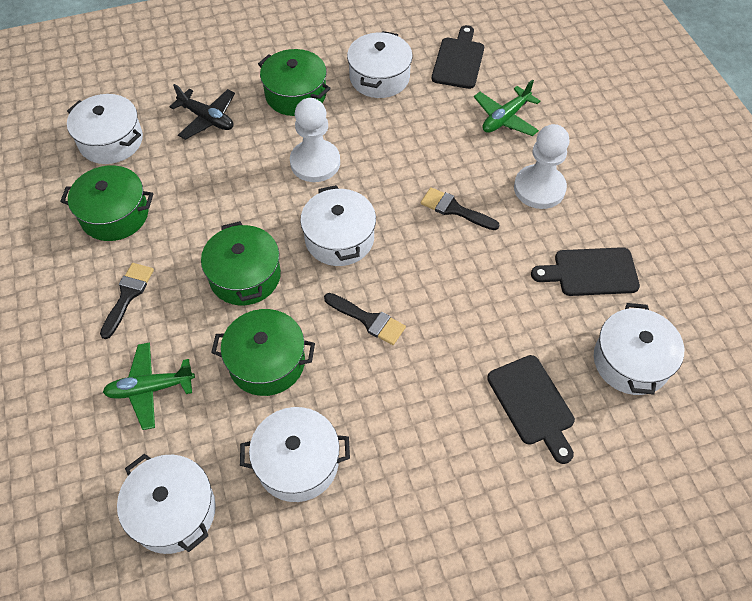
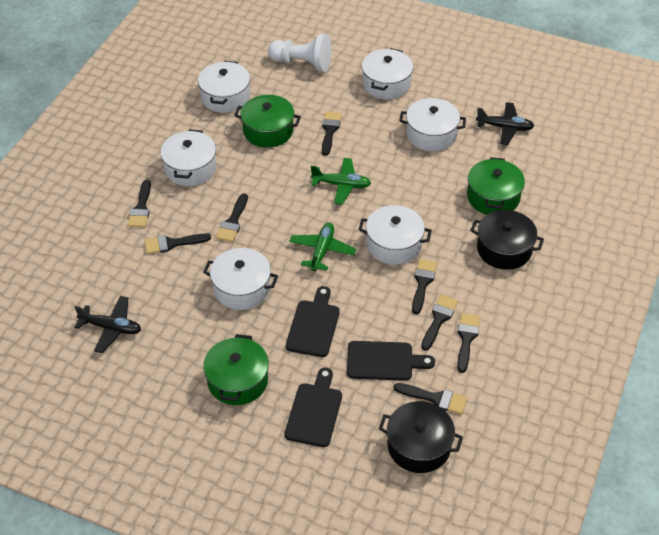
black brush: 3 -> 8
black plane: 1 -> 2
black pot: 0 -> 2
green pot: 4 -> 3
white pawn: 2 -> 1

